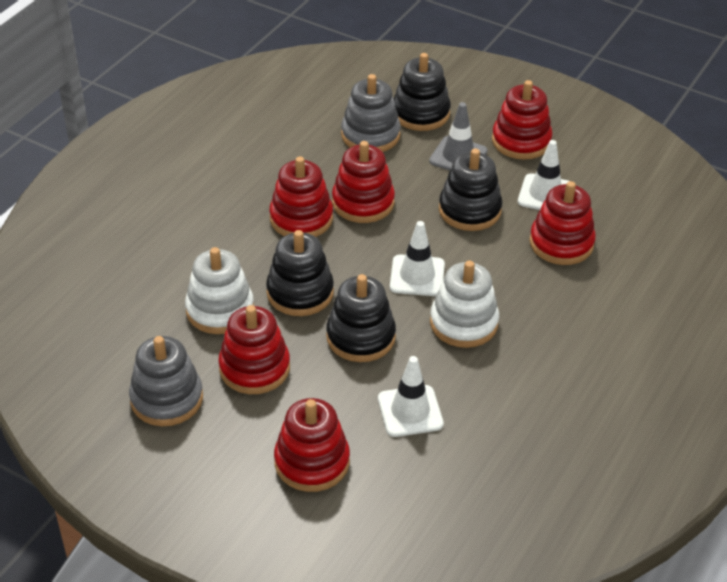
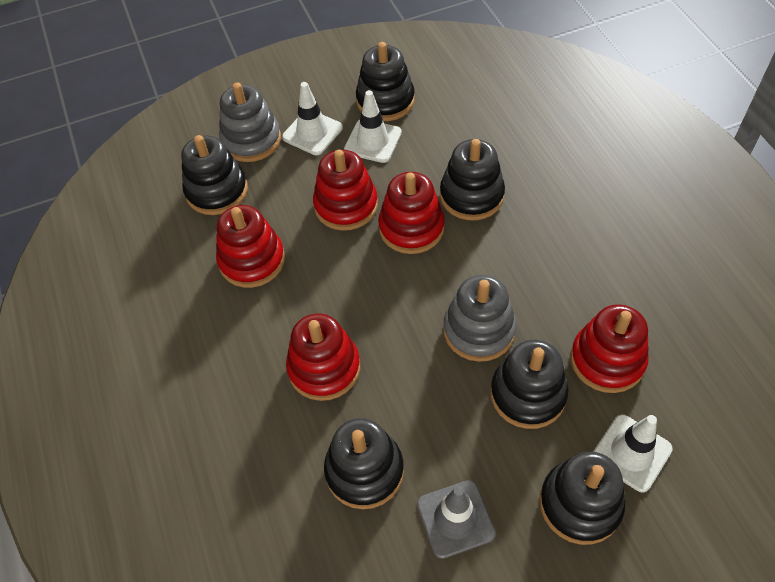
black stacking toy: 4 -> 6
red stacking toy: 6 -> 5
white stacking toy: 2 -> 0

